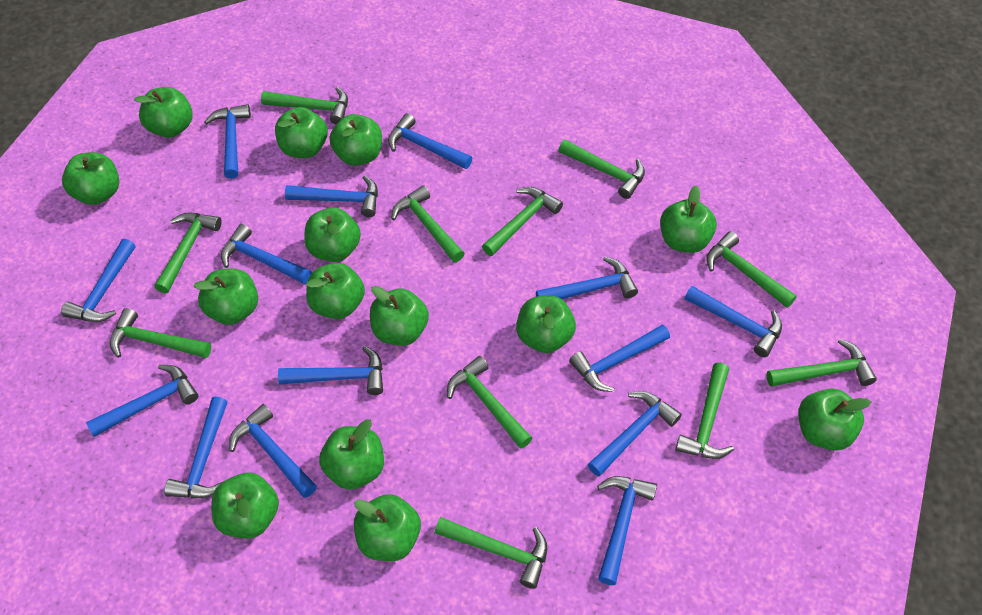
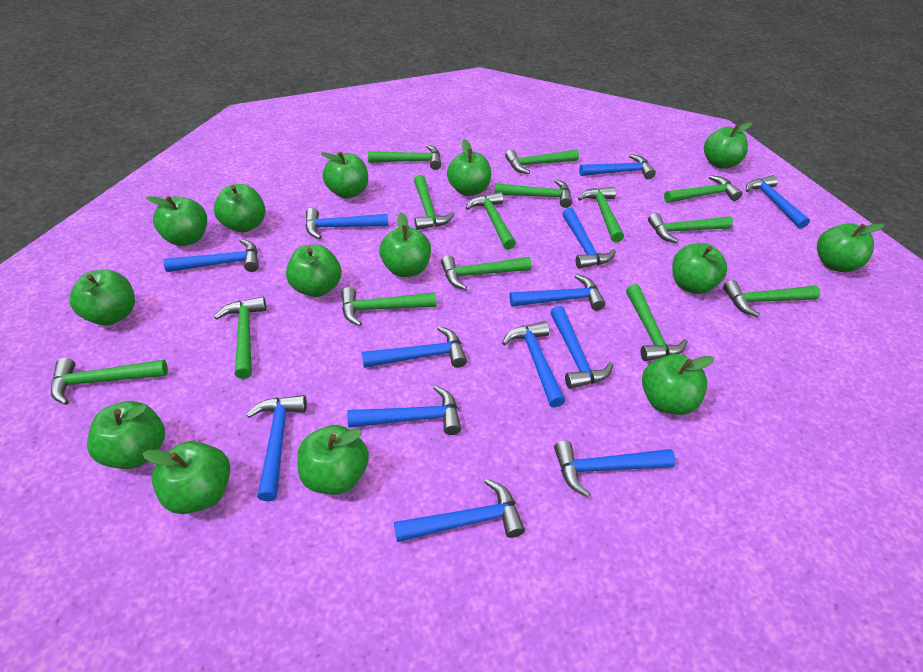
blue hammer: 14 -> 13
green hammer: 11 -> 14

